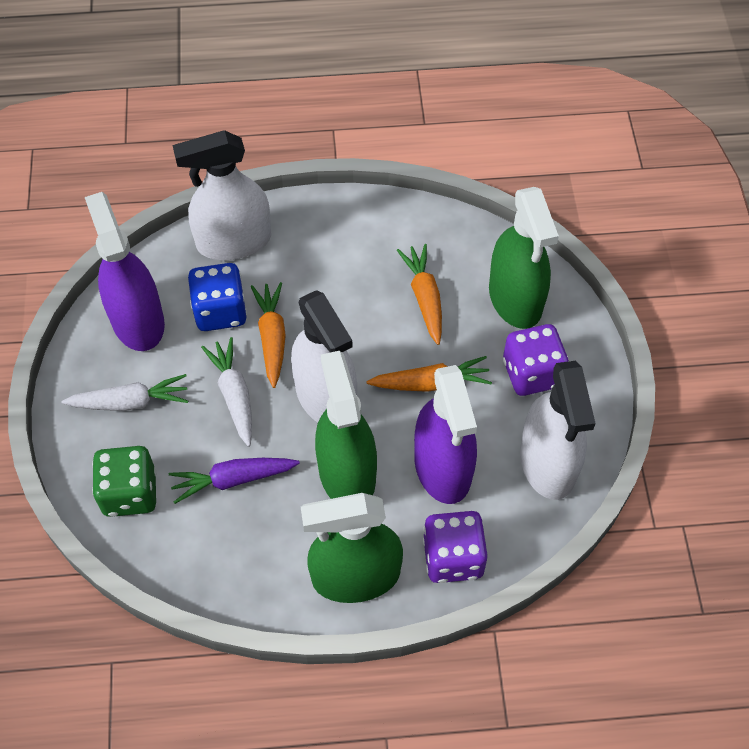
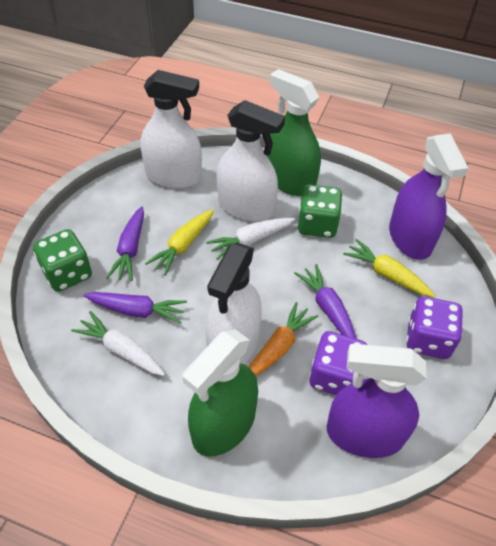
blue dice: 1 -> 0
green dice: 1 -> 2
green spray bottle: 3 -> 2
orange carrot: 3 -> 1
purple carrot: 1 -> 3
yellow carrot: 0 -> 2

